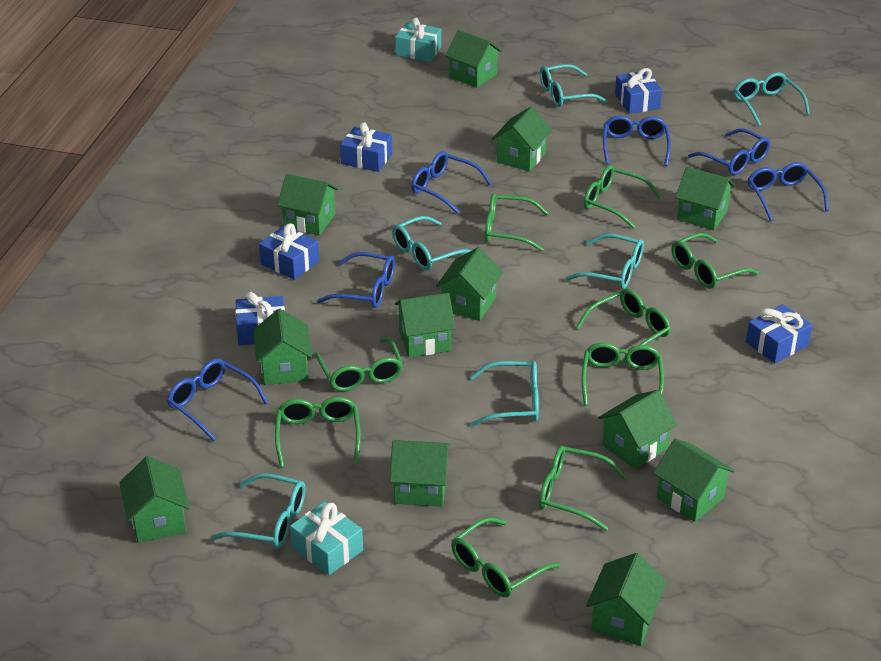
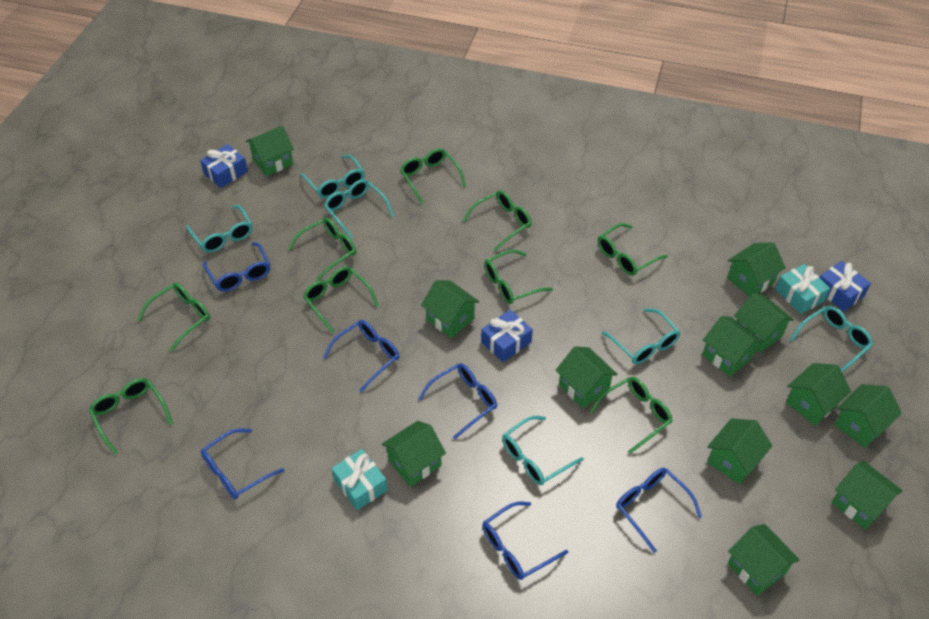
blue gift: 5 -> 3

